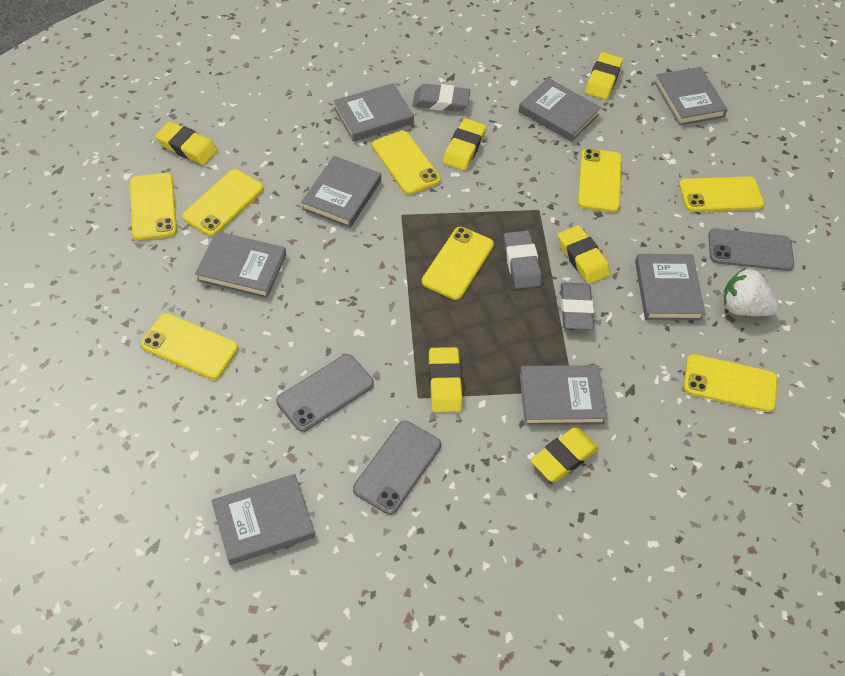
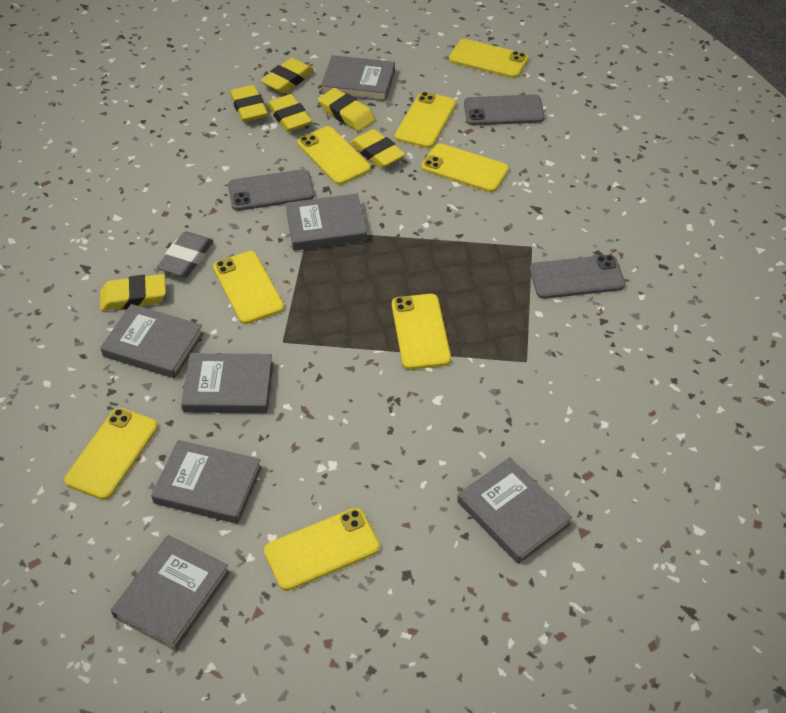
grey book: 8 -> 7
grey eraser: 3 -> 1
white strawberry: 1 -> 0

